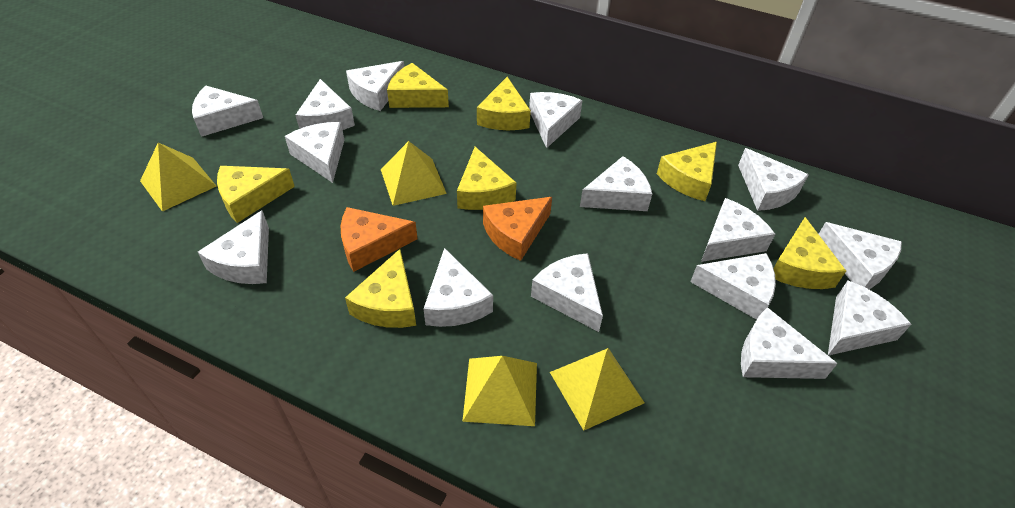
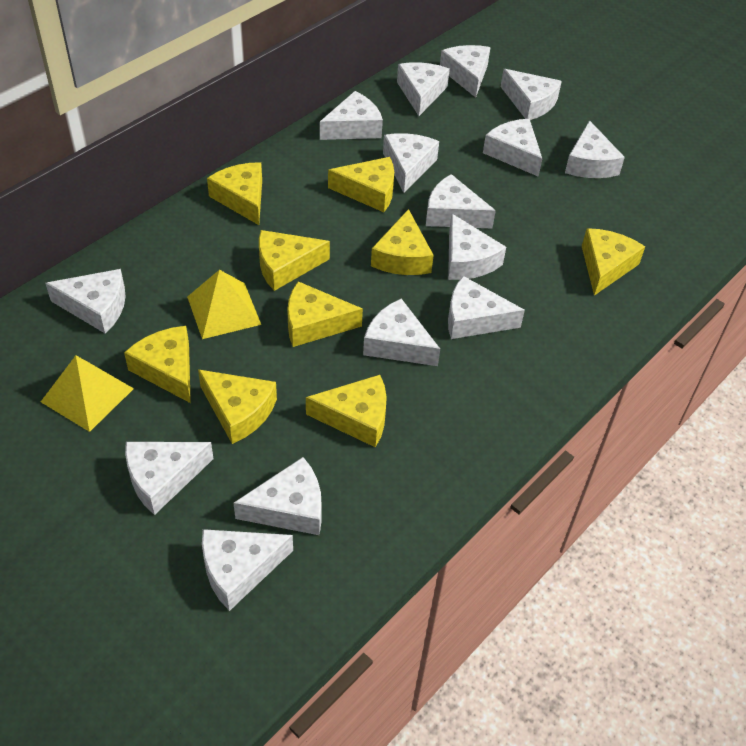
orange cheese: 2 -> 0
yellow cheese: 7 -> 9
yellow pyramid: 4 -> 2

